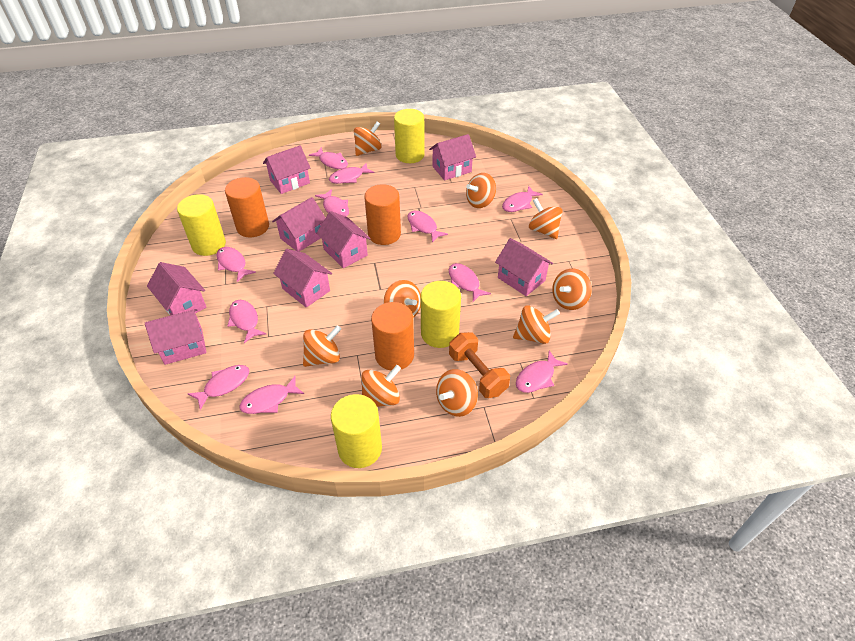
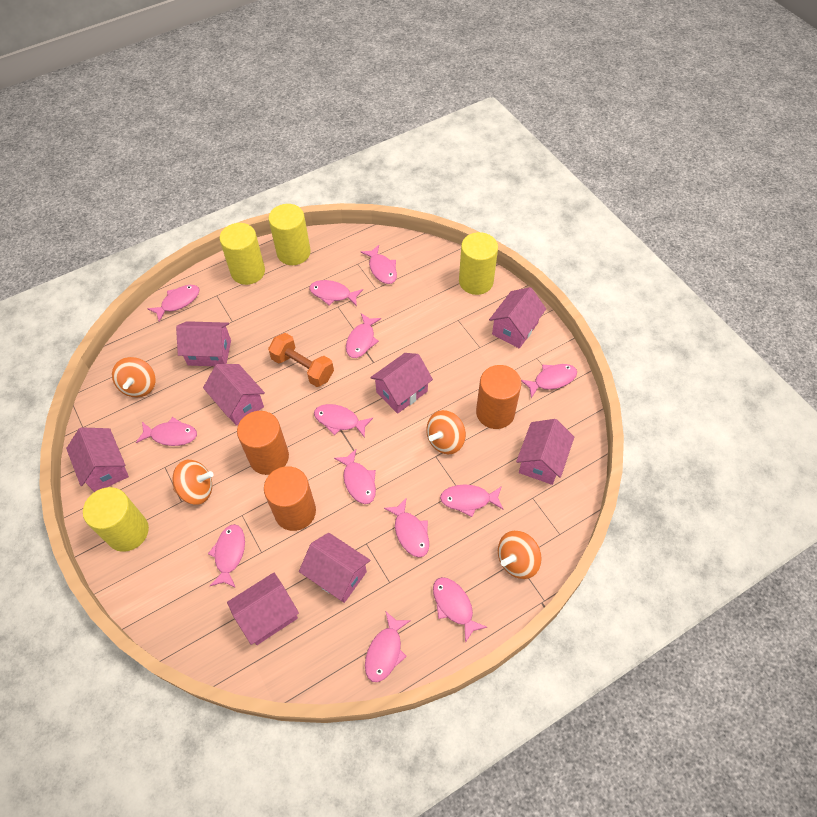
orange spinning top: 9 -> 4
pink fish: 11 -> 13

